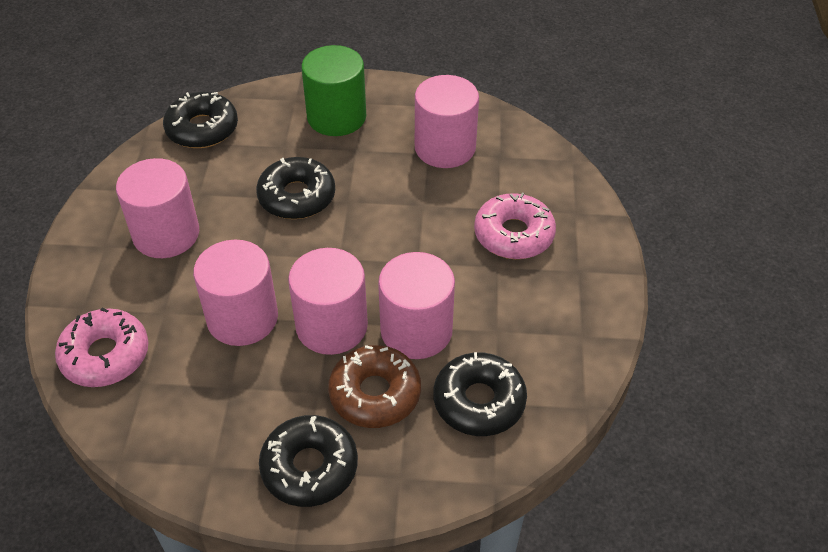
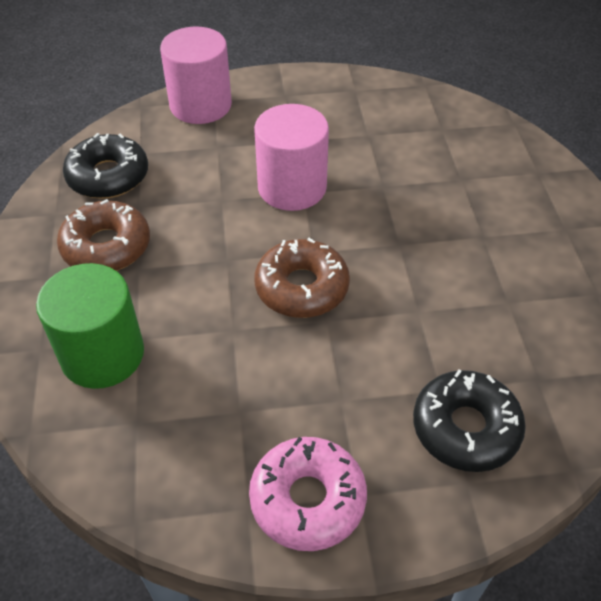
black donut: 4 -> 2
brown donut: 1 -> 2
pink cylinder: 5 -> 2
pink donut: 2 -> 1

